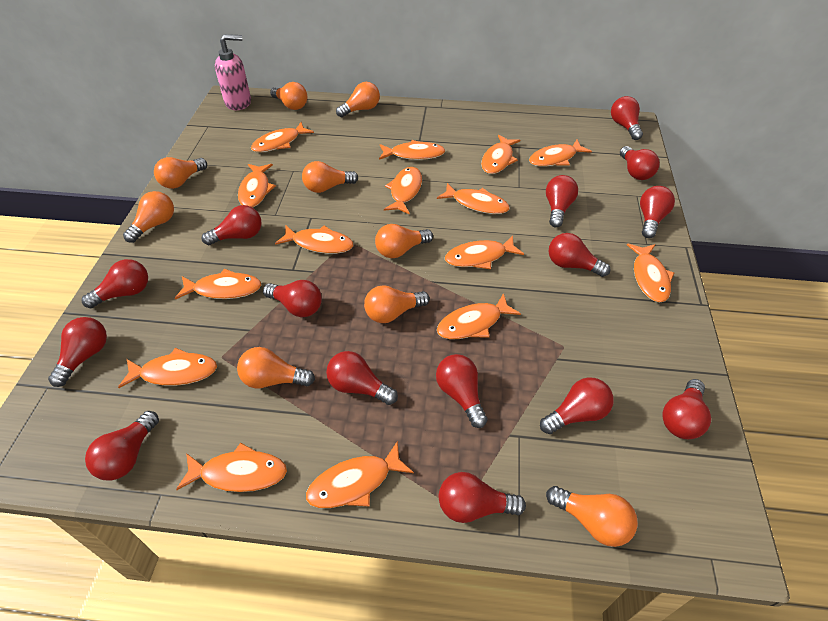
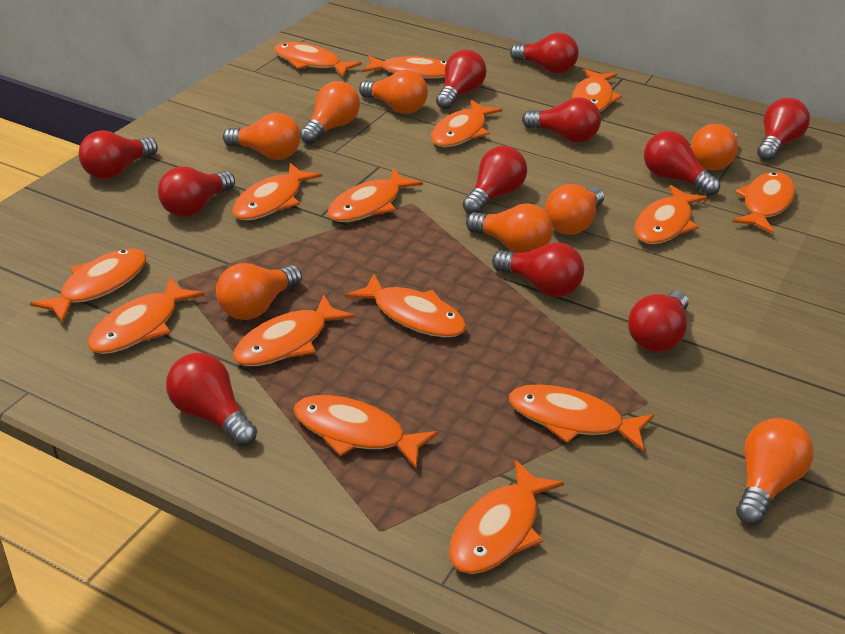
orange light bulb: 9 -> 8
pink soap dispenser: 1 -> 0
red light bulb: 15 -> 11

